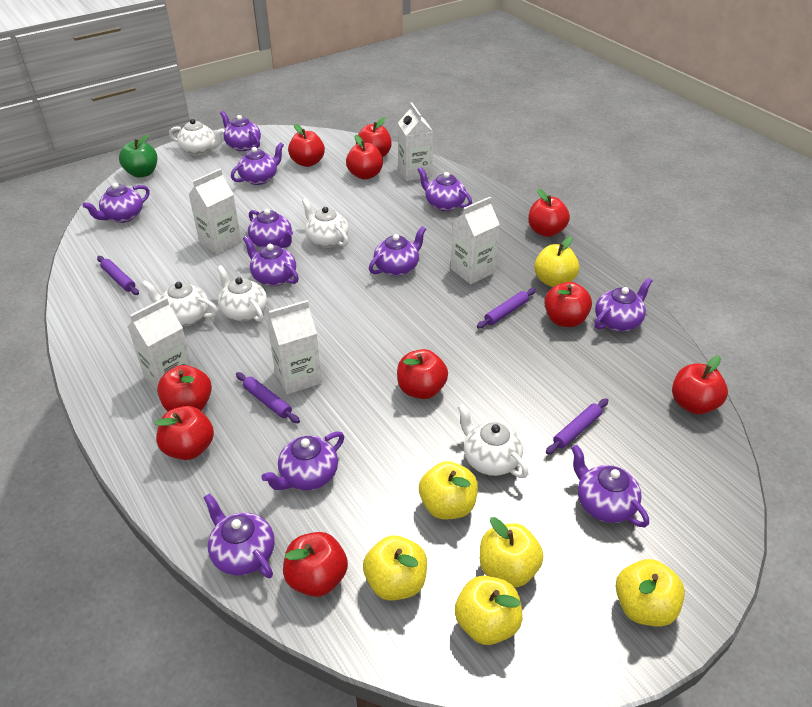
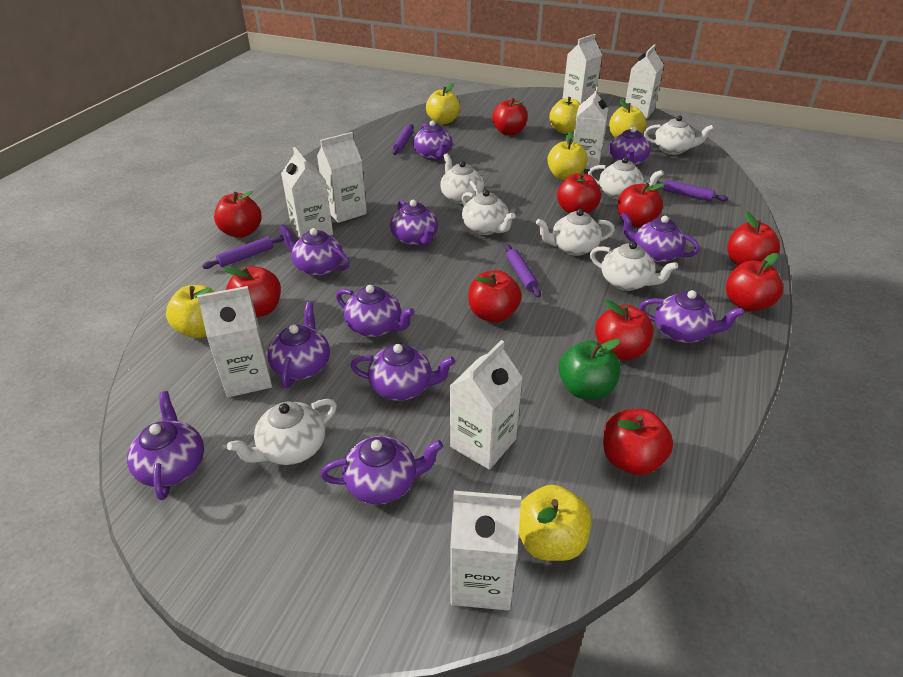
white carton: 5 -> 8
white teapot: 5 -> 7

